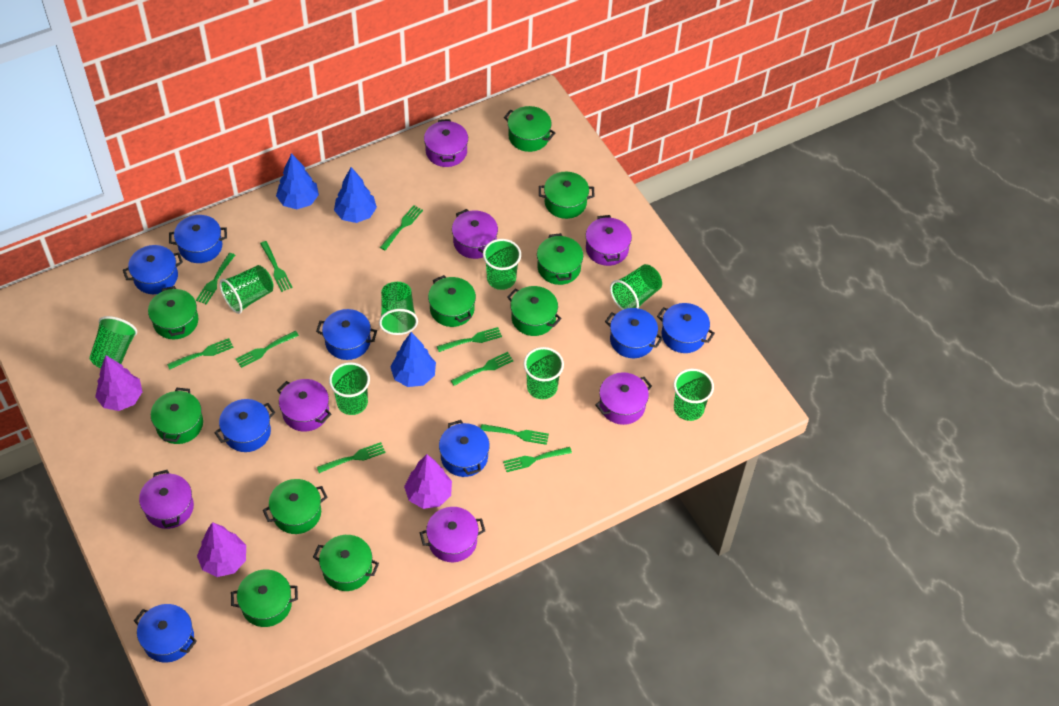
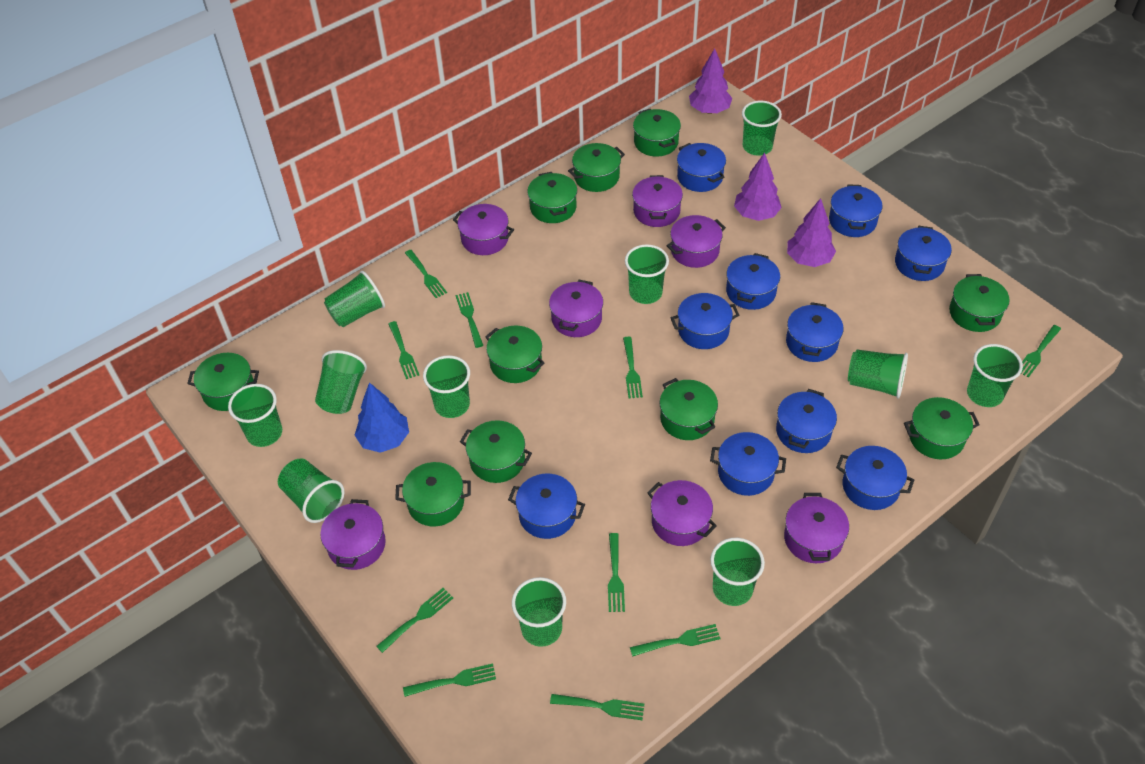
blue pot: 8 -> 10
blue tree: 3 -> 1
green cup: 8 -> 11

